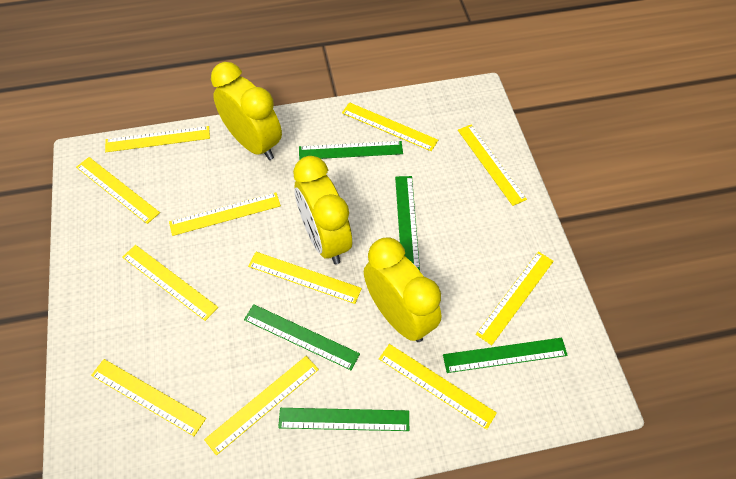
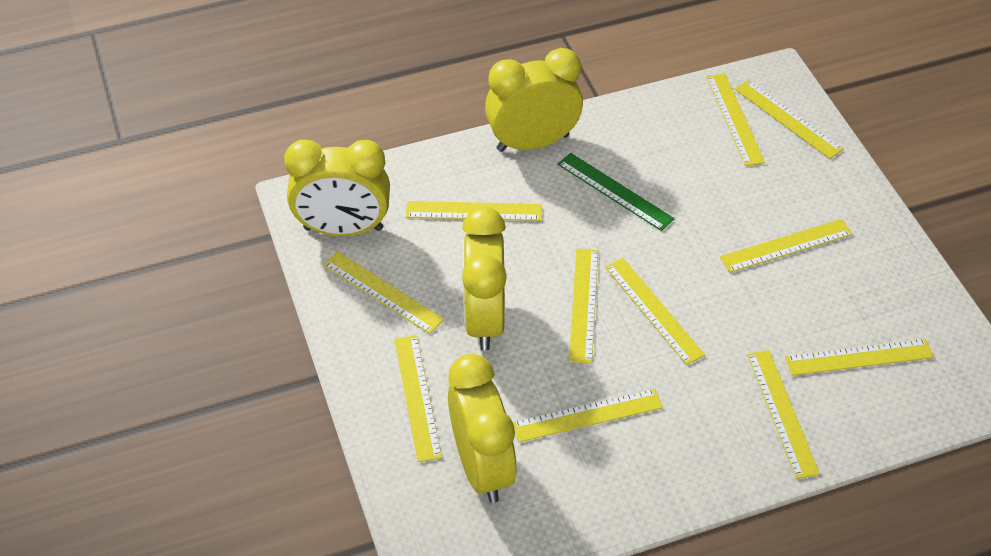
green ruler: 5 -> 1
yellow clock: 3 -> 4

